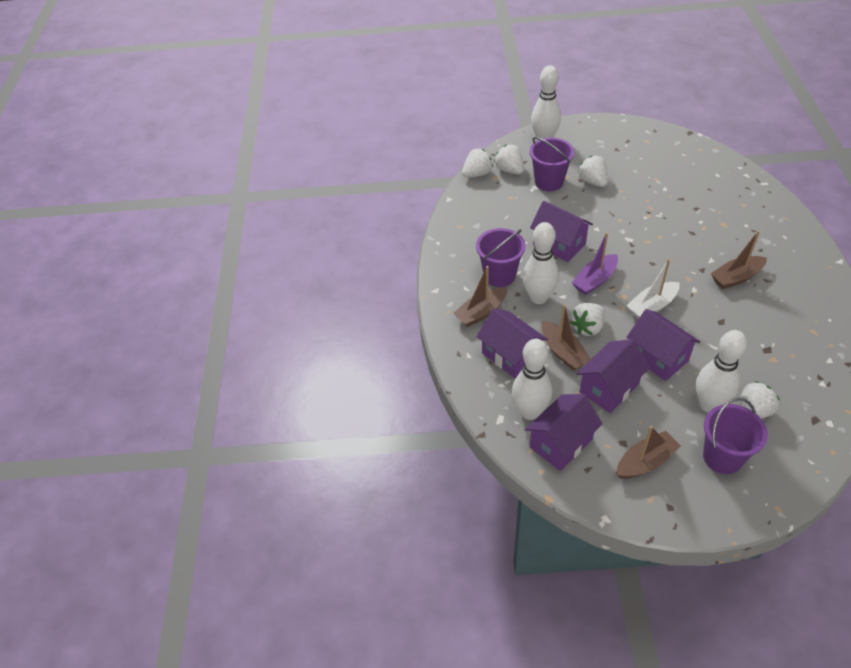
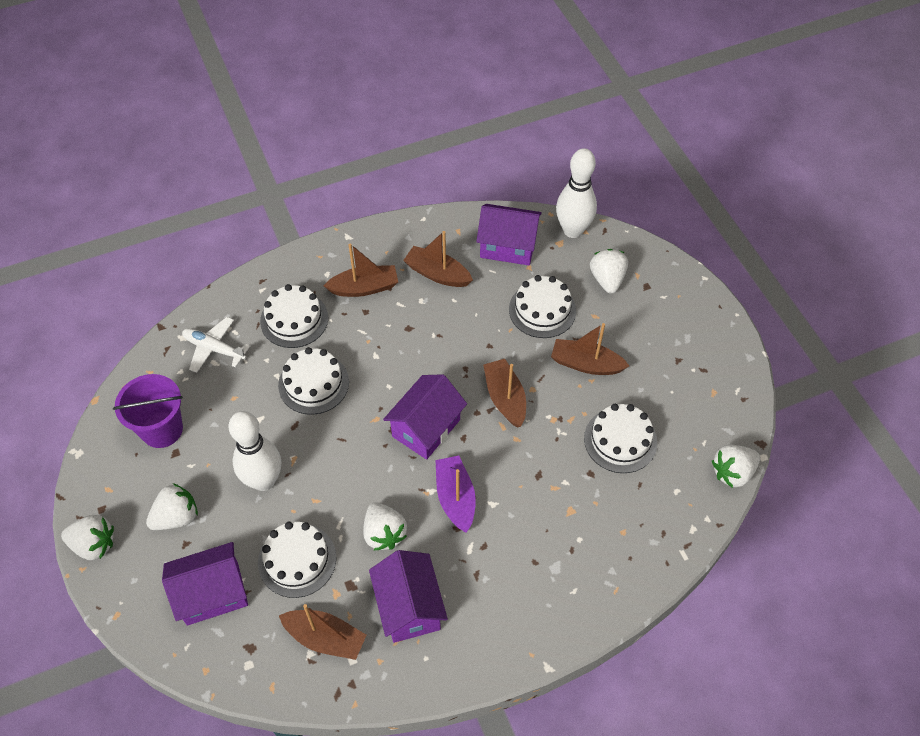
brown boat: 4 -> 5
purple bucket: 3 -> 1
purple house: 5 -> 4
white boat: 1 -> 0
white bowling pin: 4 -> 2
white cake: 0 -> 5
white plane: 0 -> 1

